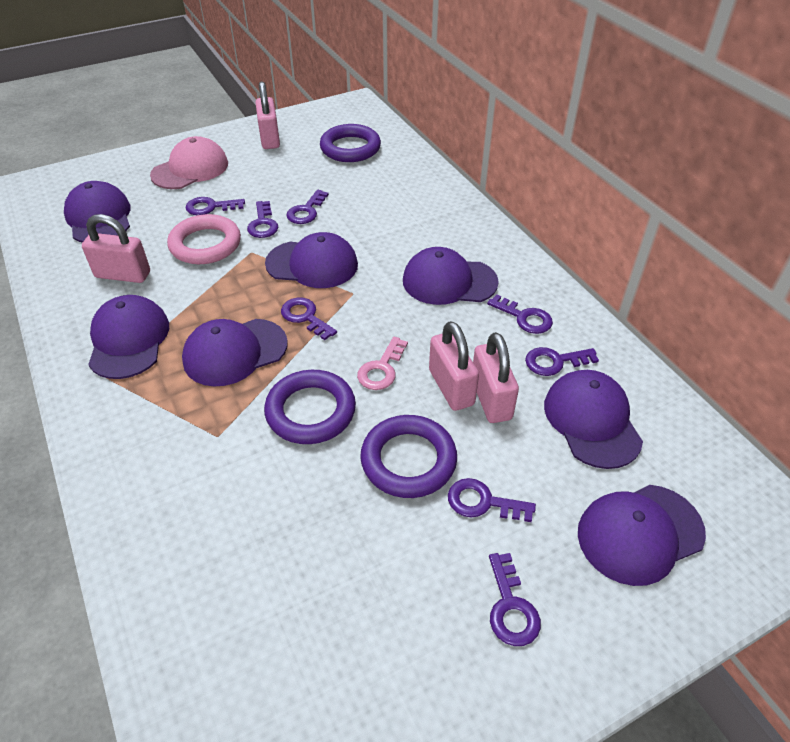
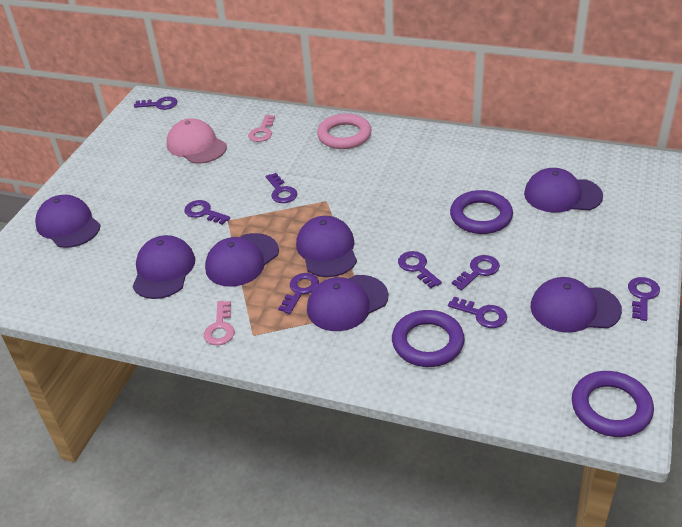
pink key: 1 -> 2
pink padlock: 4 -> 0

